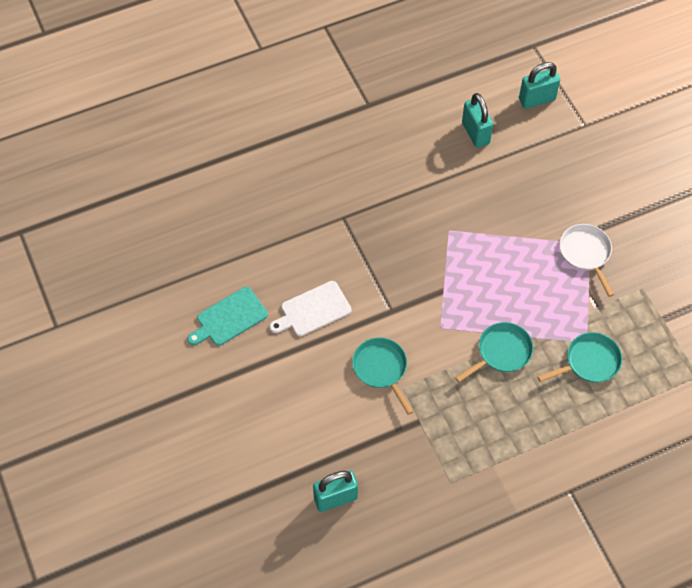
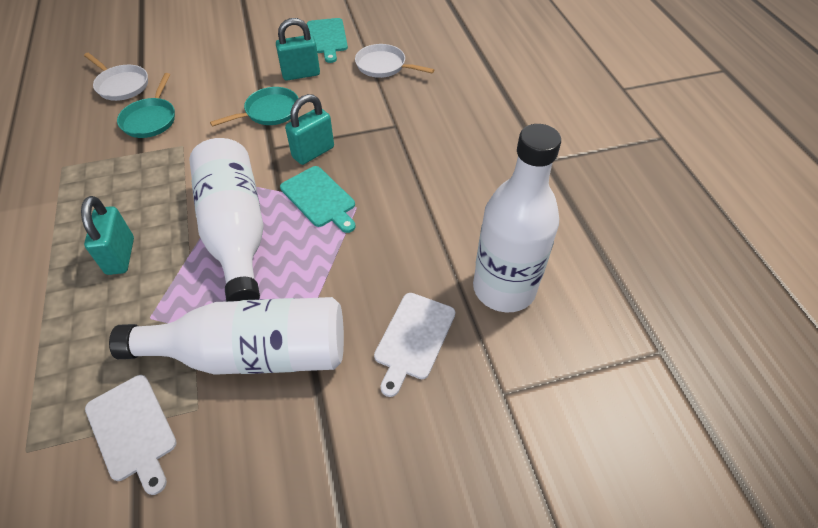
turquoise cutting board: 1 -> 2
turquoise pan: 3 -> 2
white bottle: 0 -> 3
white cutting board: 1 -> 2
white pan: 1 -> 2

